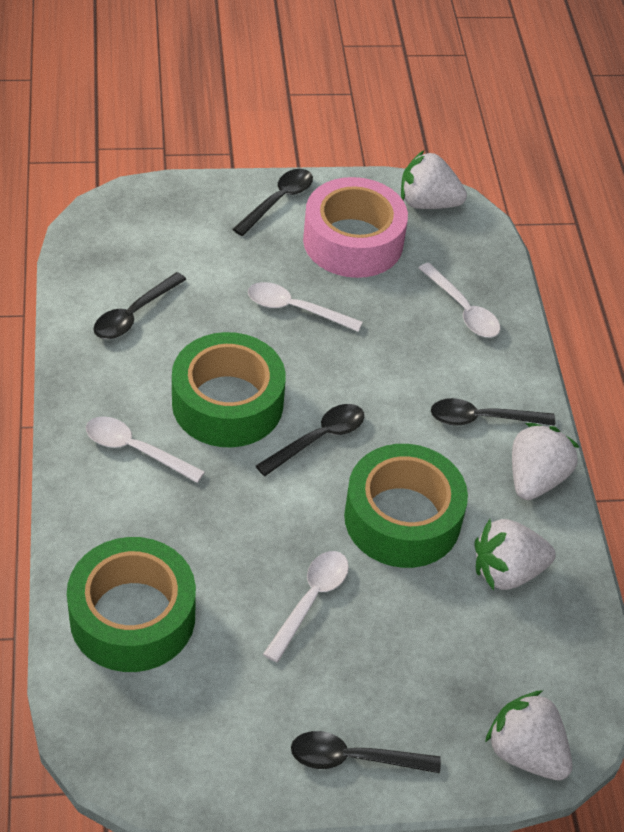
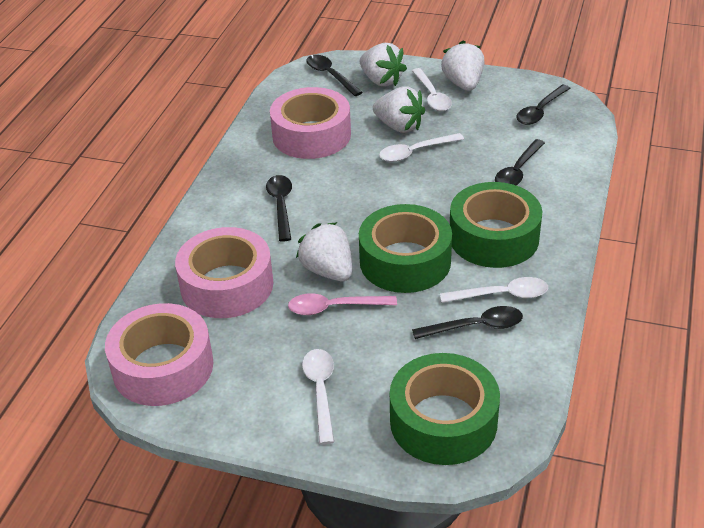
pink spoon: 0 -> 1
pink tape: 1 -> 3

